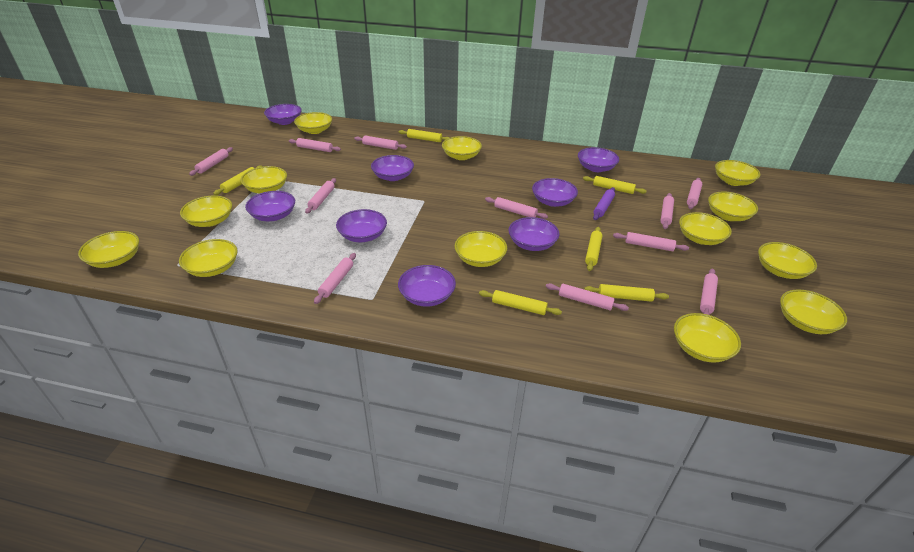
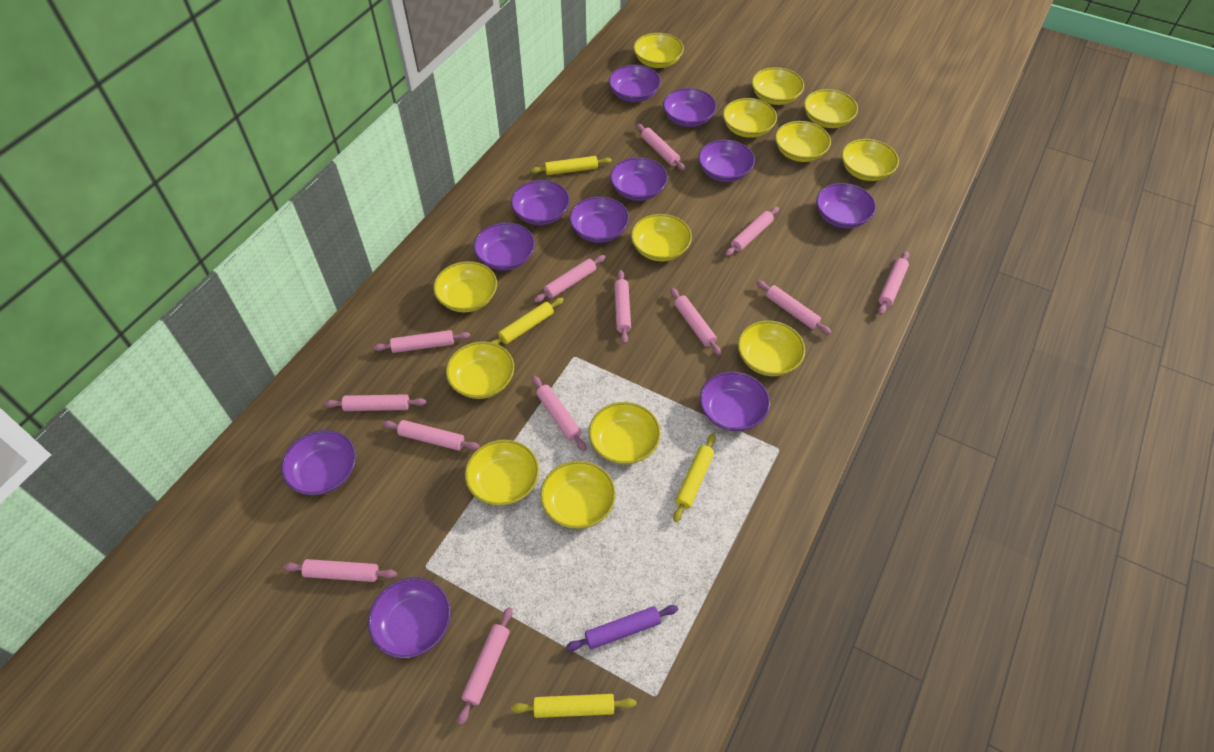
pink rolling pin: 11 -> 13
purple bowl: 8 -> 11
yellow rolling pin: 6 -> 4

